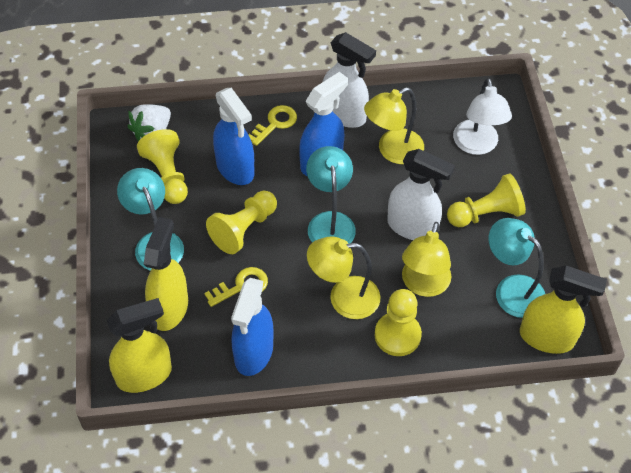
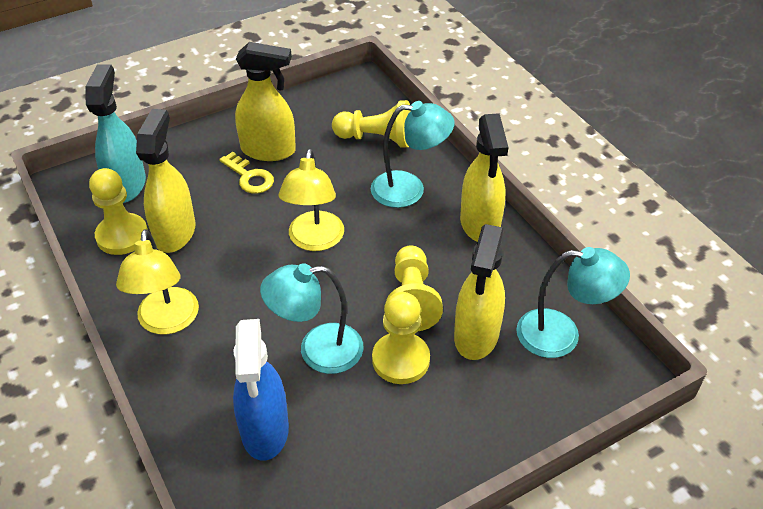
blue spray bottle: 3 -> 1
turquoise spray bottle: 0 -> 1
white lamp: 1 -> 0
white spray bottle: 2 -> 0
white strawberry: 1 -> 0
yellow key: 2 -> 1
yellow lamp: 3 -> 2
yellow spray bottle: 3 -> 4

